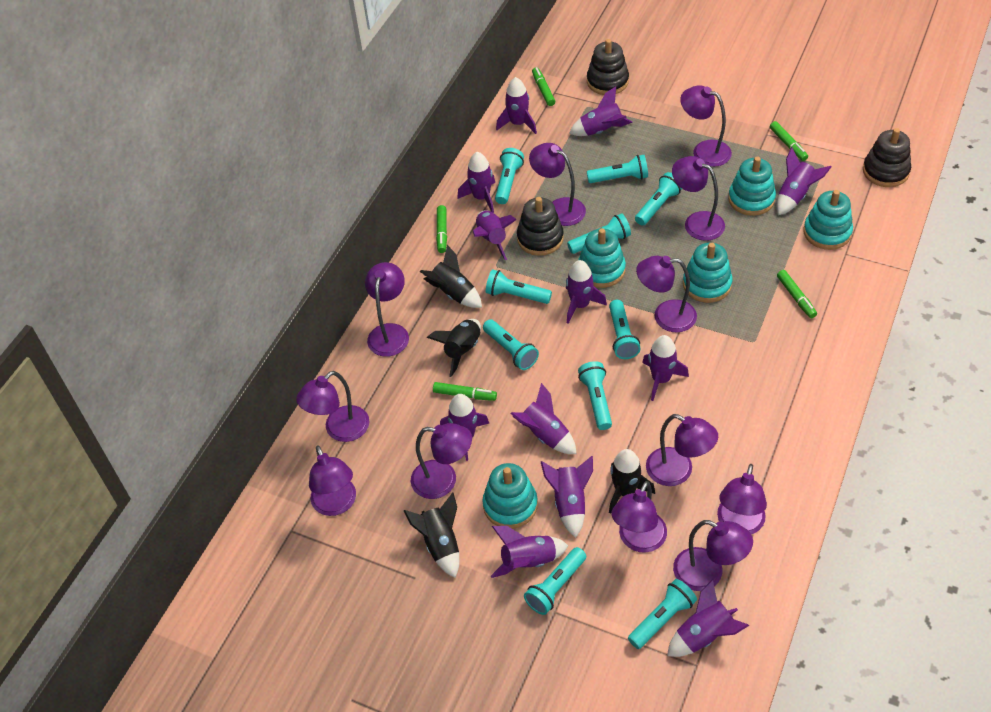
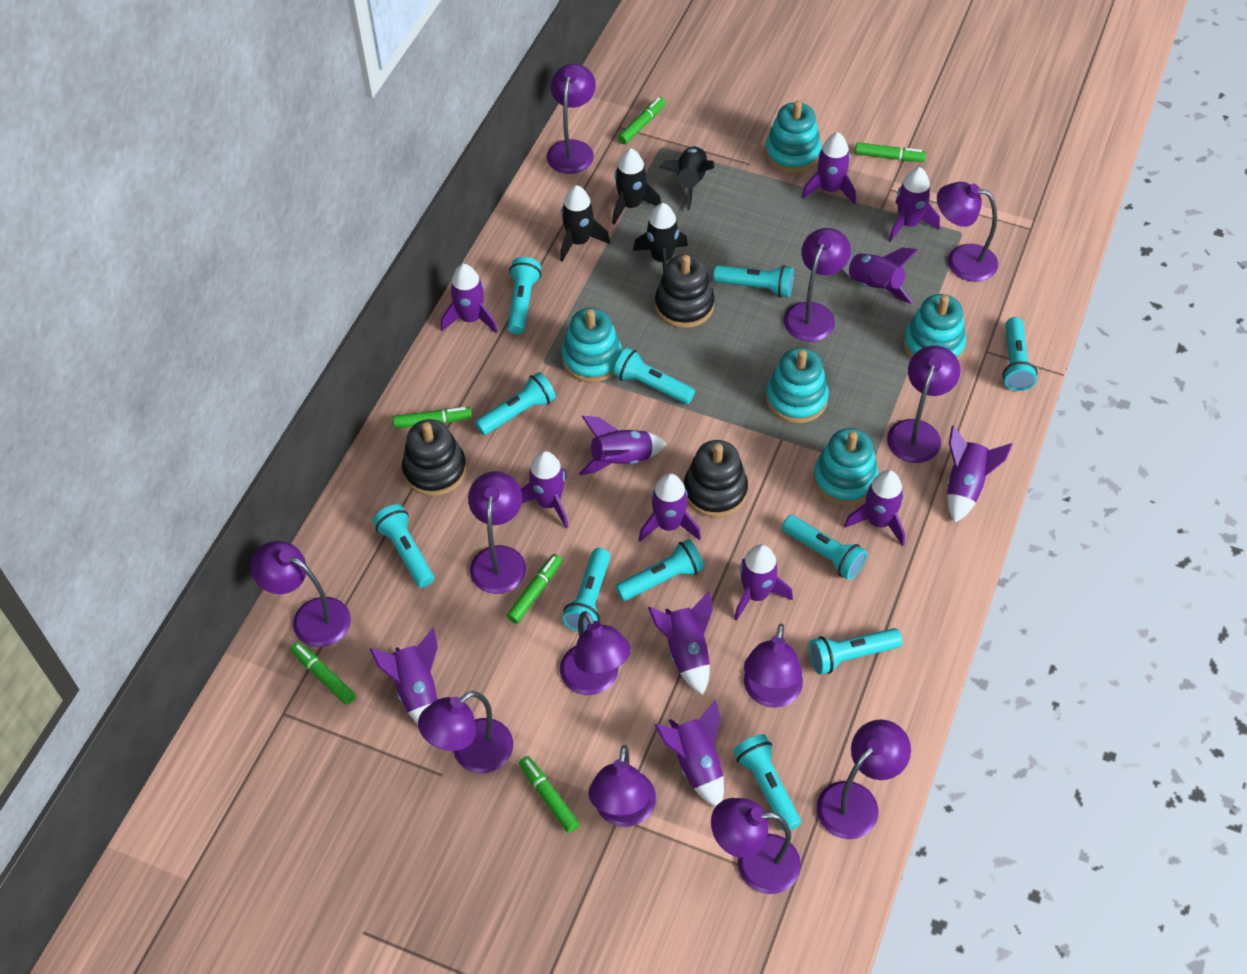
green marker: 5 -> 6
purple rocket: 12 -> 13
turquoise flashlight: 10 -> 11

